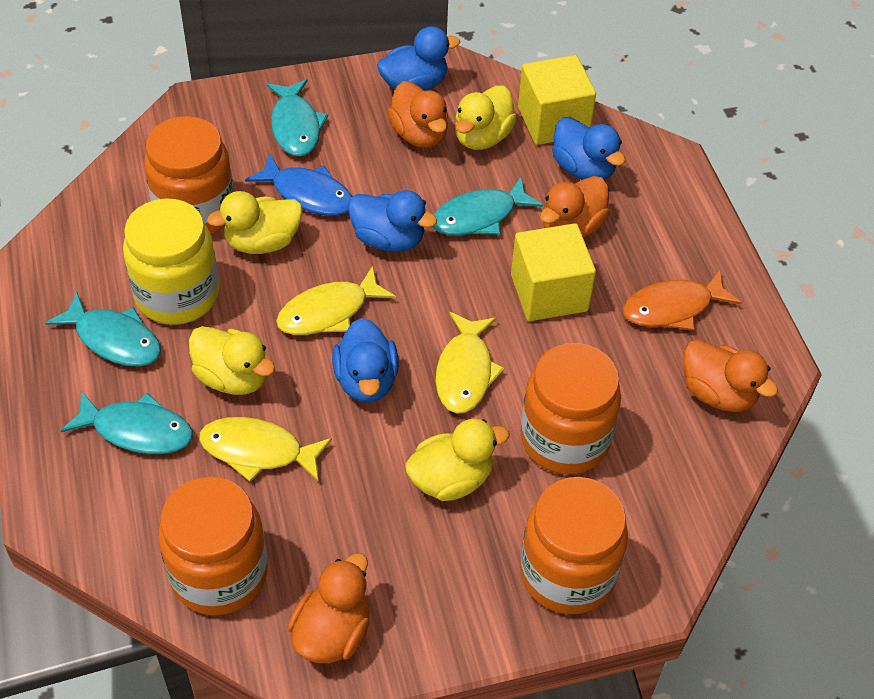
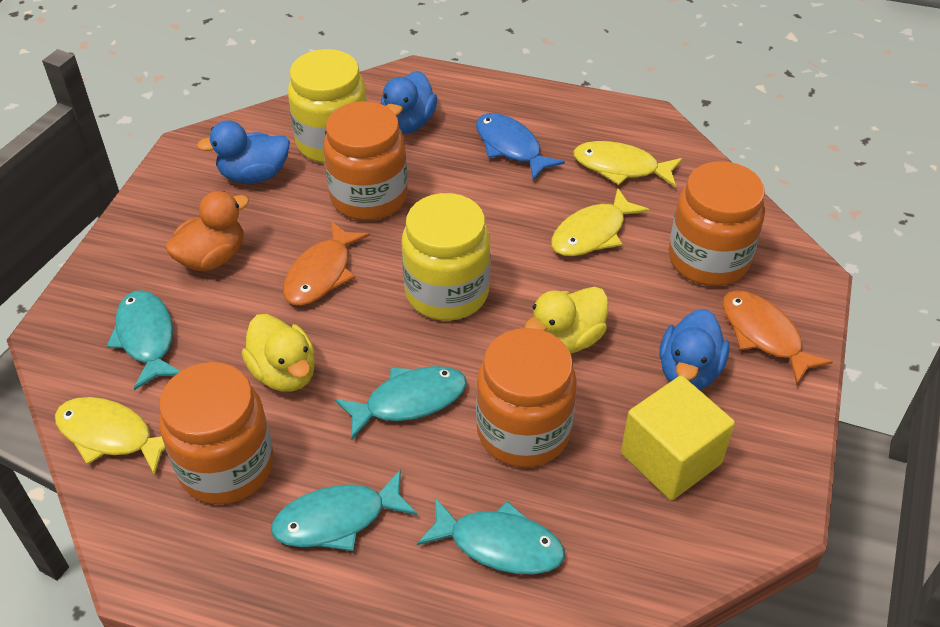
blue duck: 4 -> 3
orange duck: 4 -> 1
orange fish: 1 -> 2
yellow cube: 2 -> 1
yellow duck: 4 -> 2
yellow jar: 1 -> 2

